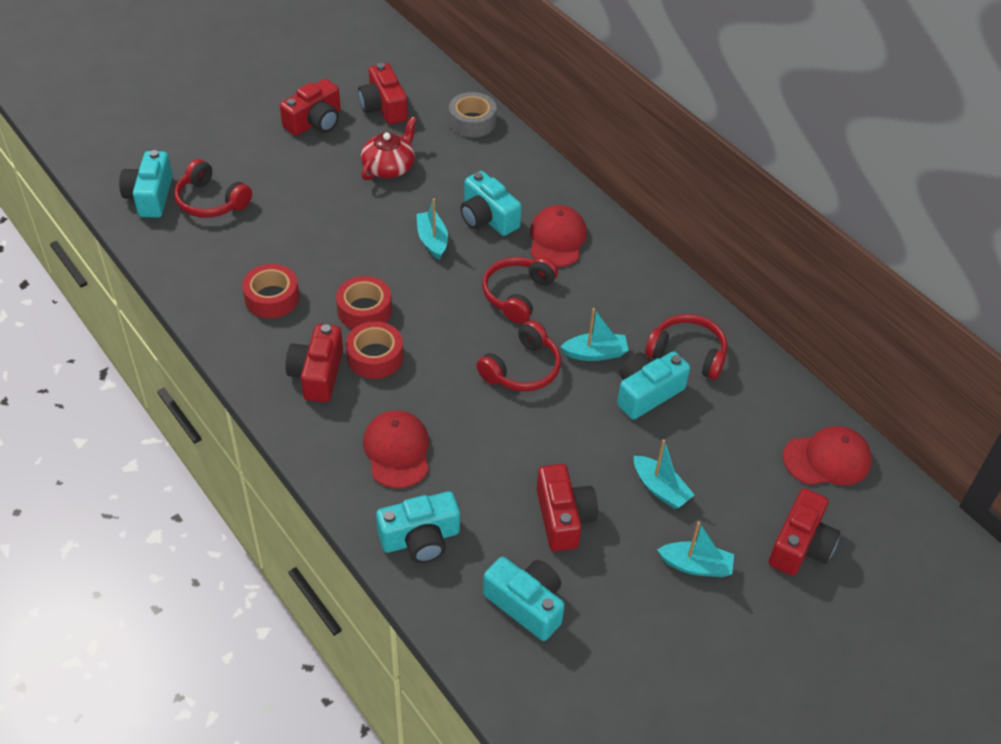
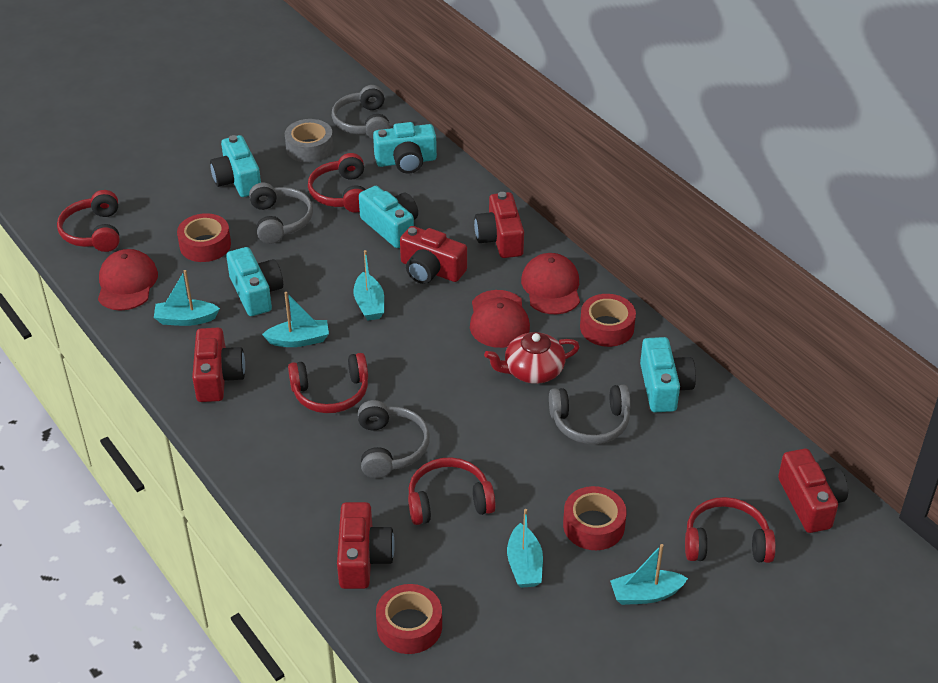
grey headphones: 0 -> 4
red headphones: 4 -> 5
red tape: 3 -> 4
turquoise boat: 4 -> 5

